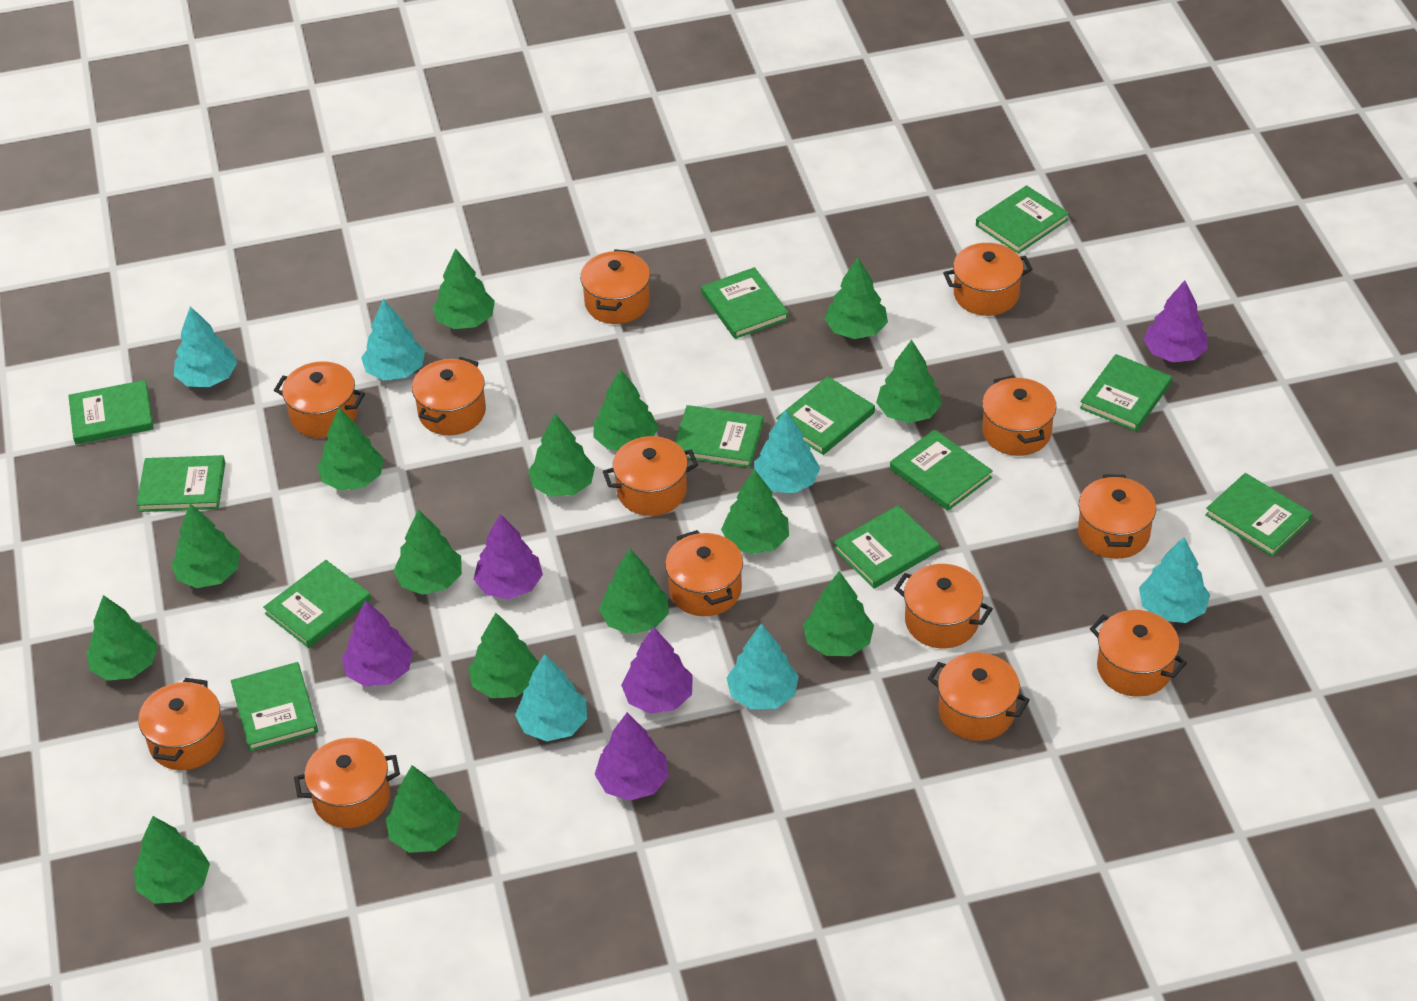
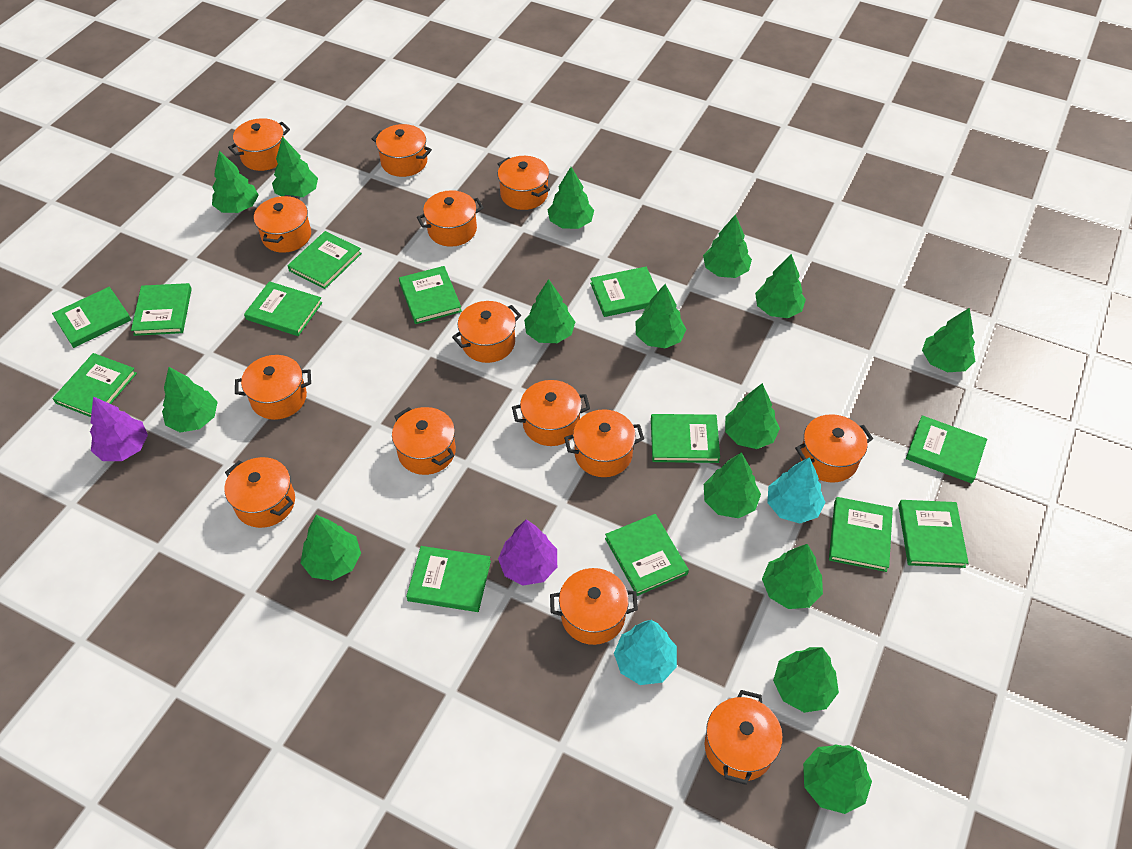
green book: 12 -> 13
orange pot: 13 -> 14
purple tree: 5 -> 2
turquoise tree: 6 -> 2

